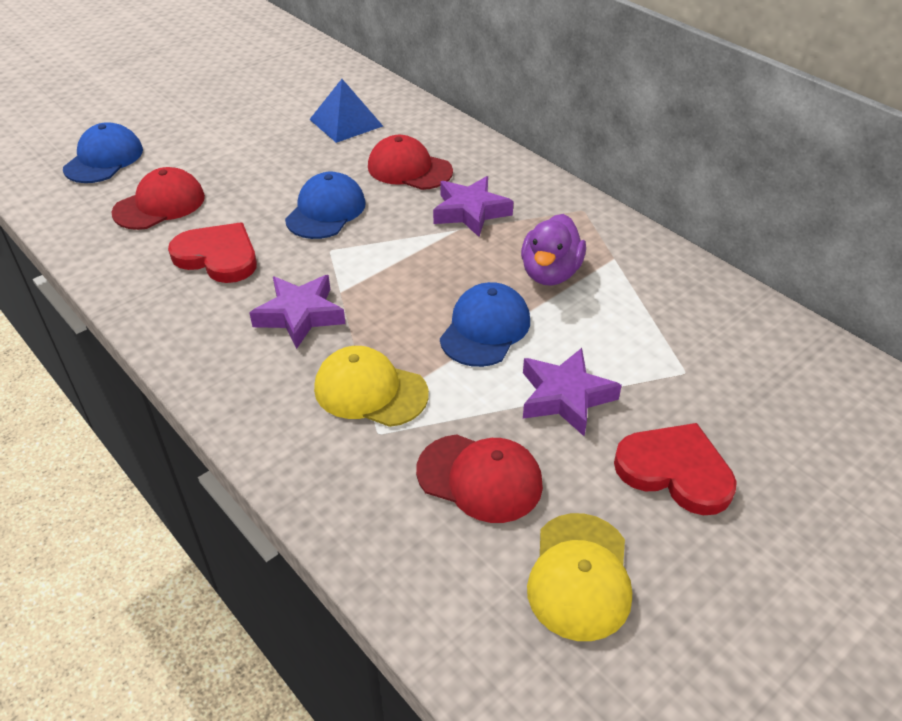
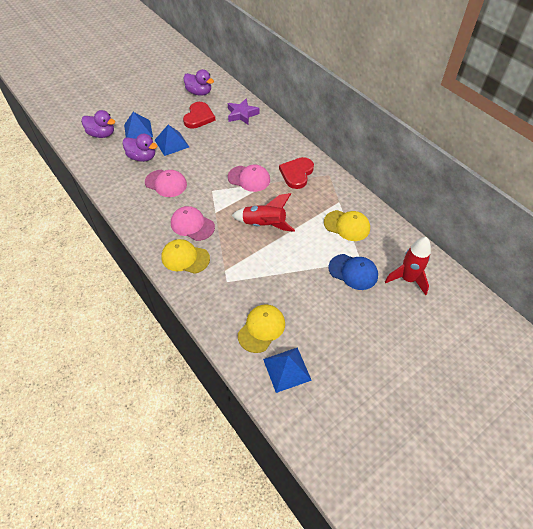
blue cap: 3 -> 1
blue pyramid: 1 -> 3
pink cap: 0 -> 3
purple duck: 1 -> 3
purple star: 3 -> 1
red cap: 3 -> 0
red rocket: 0 -> 2
yellow cap: 2 -> 3

